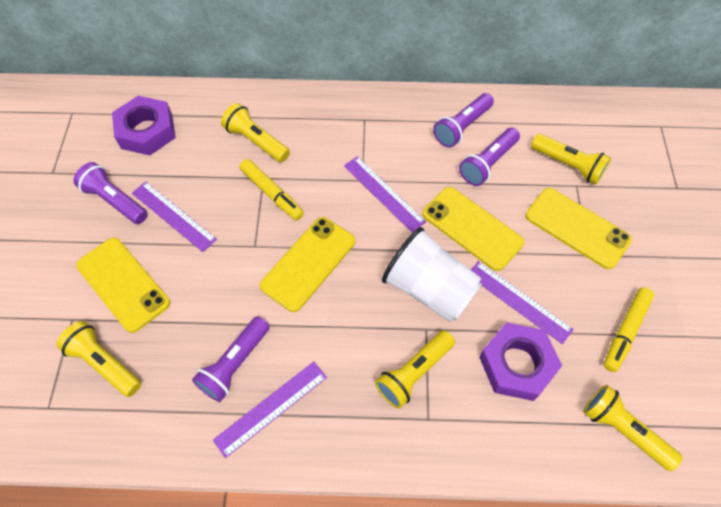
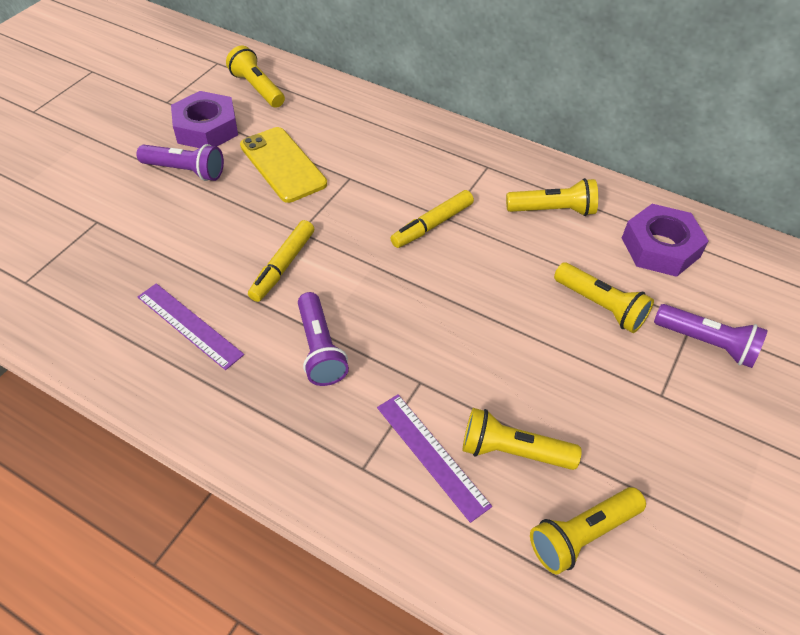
purple flashlight: 4 -> 3
purple ruler: 4 -> 2
white cup: 1 -> 0
yellow phone: 4 -> 1

